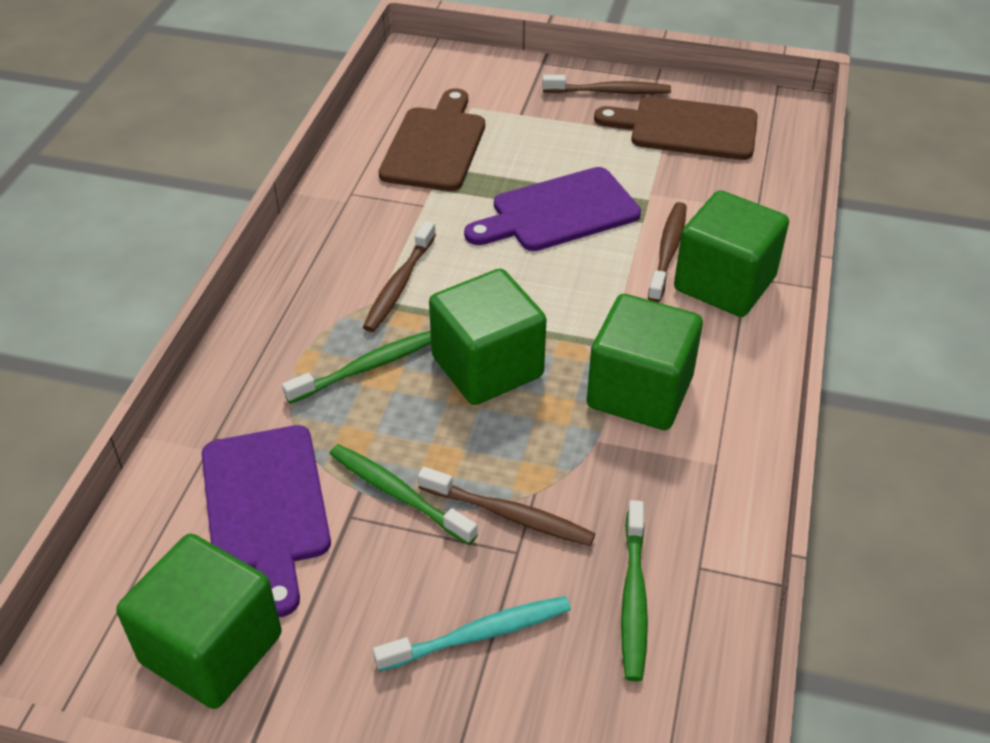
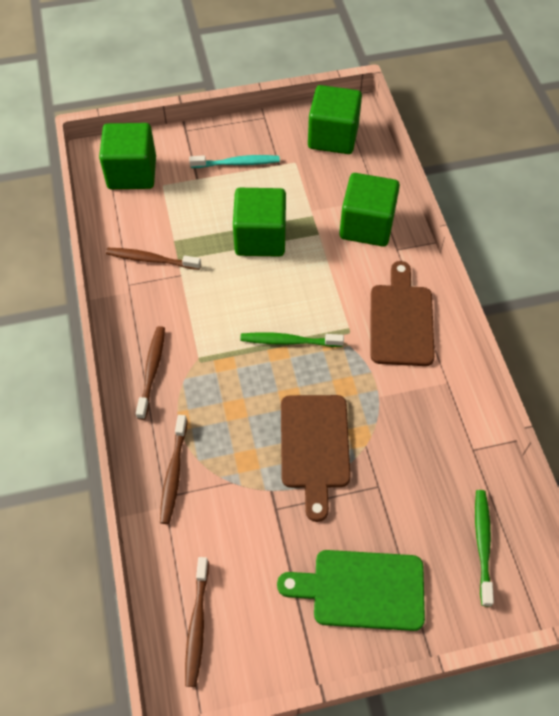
green cutting board: 0 -> 1
green toothbrush: 3 -> 2
purple cutting board: 2 -> 0

